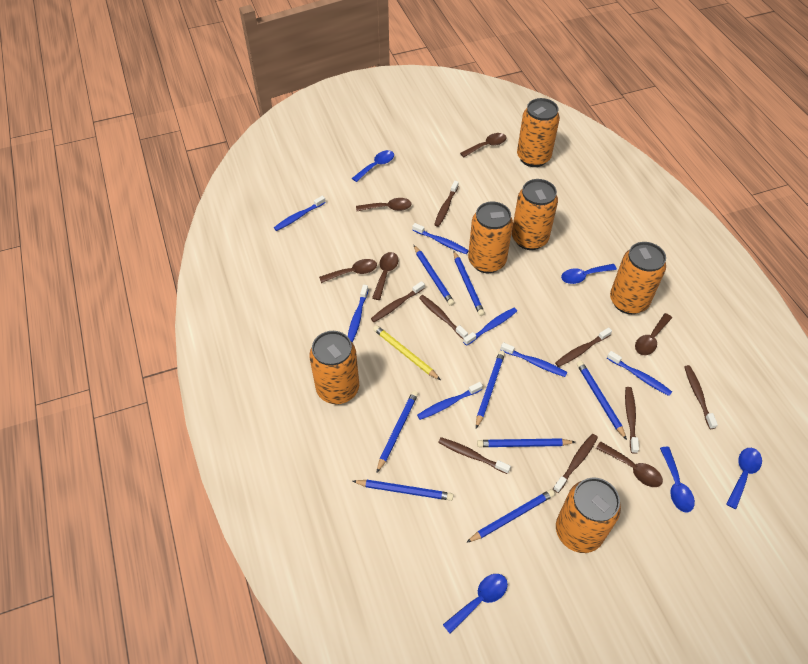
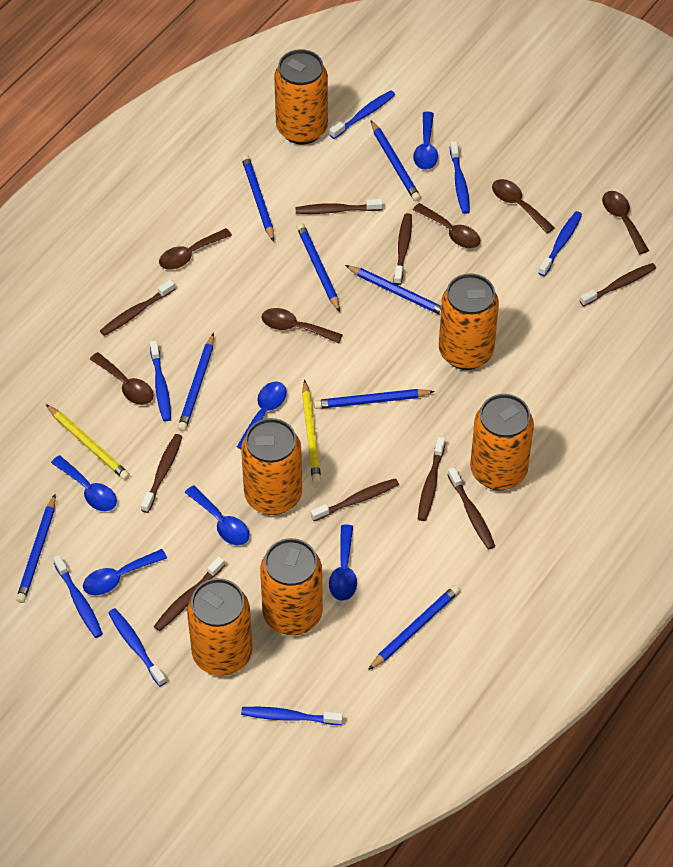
blue spoon: 5 -> 6
brown toothbrush: 8 -> 9
yellow pencil: 1 -> 2

